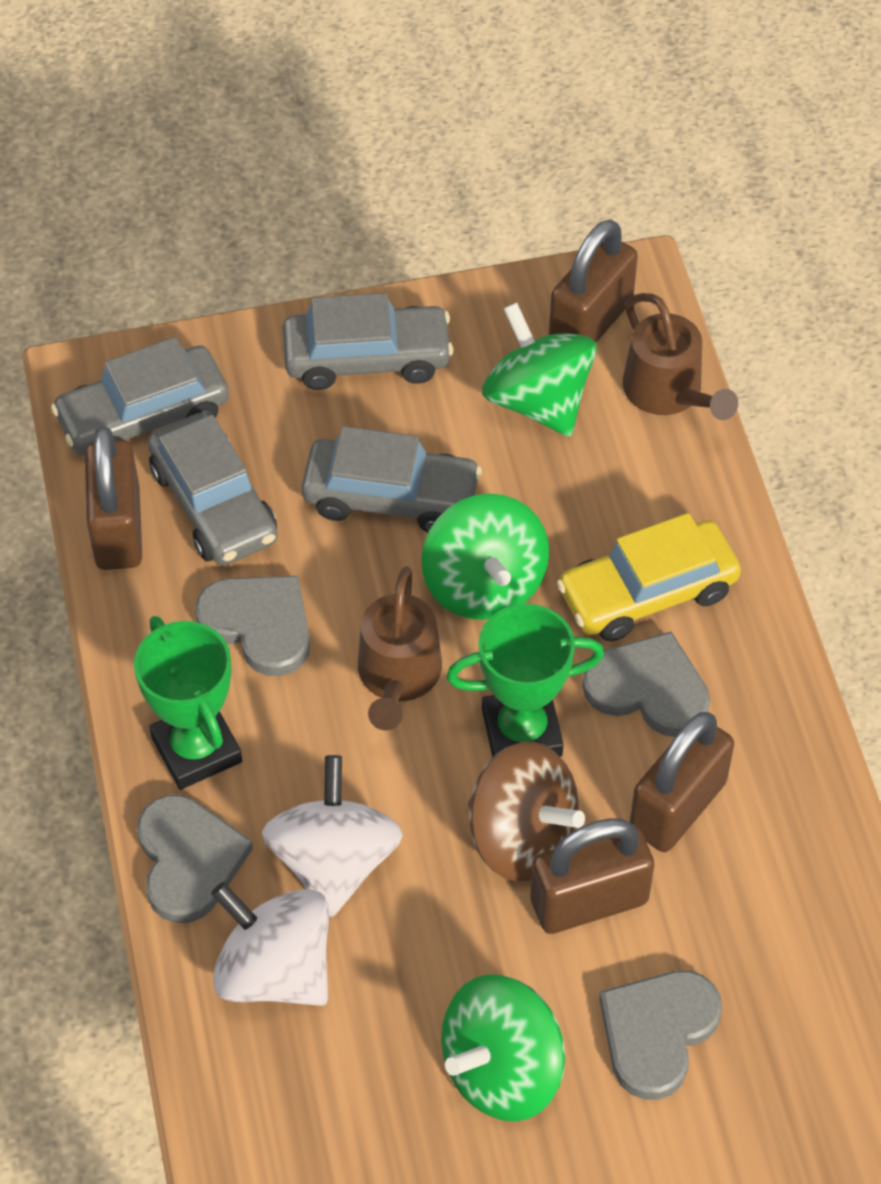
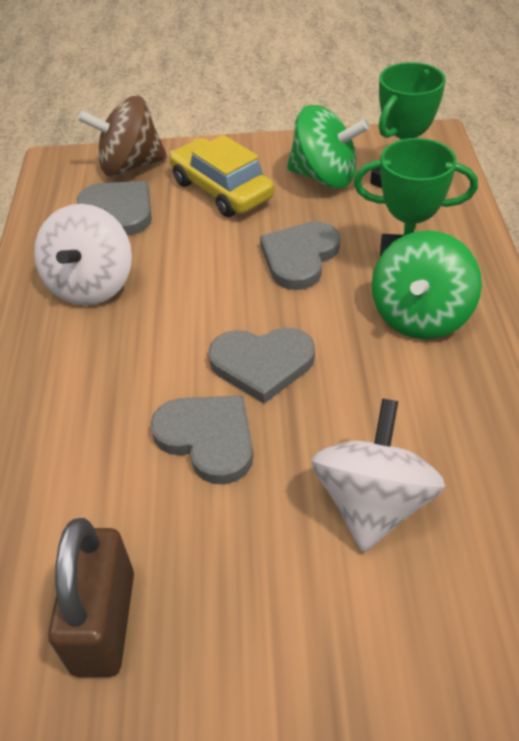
brown padlock: 4 -> 1
brown watering can: 2 -> 0
green spinning top: 3 -> 2
grey car: 4 -> 0

